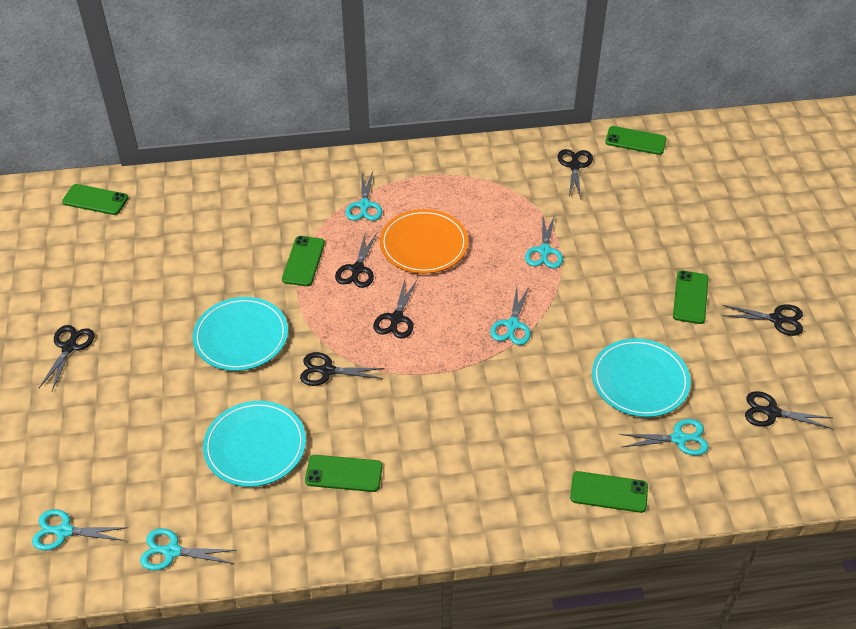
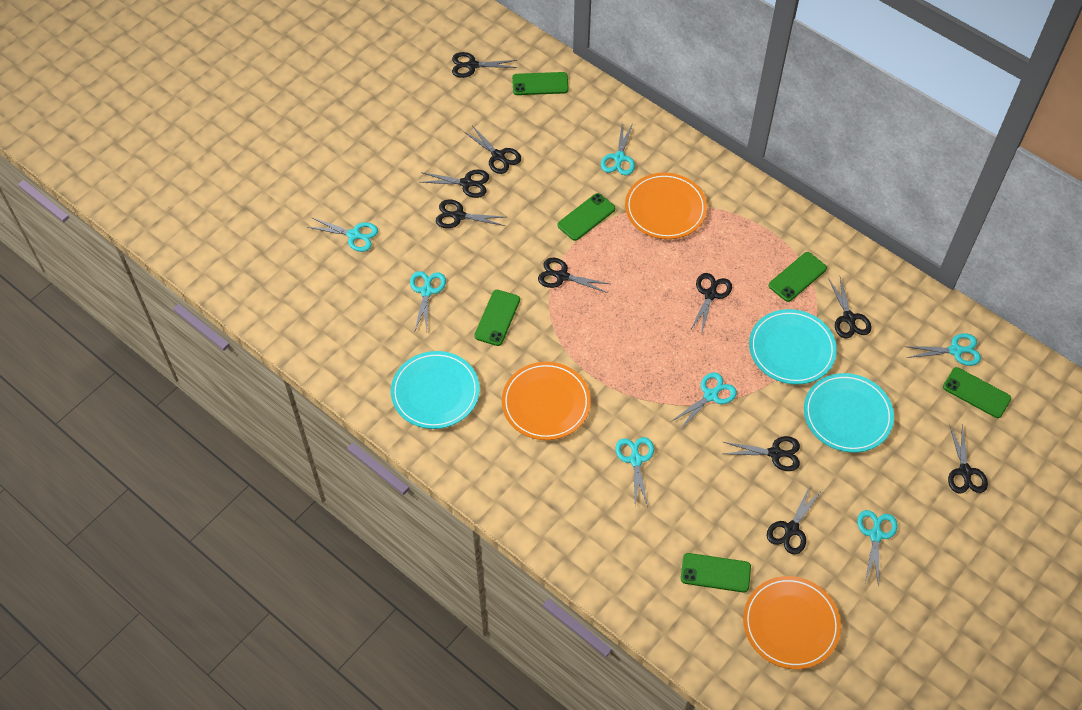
black scissors: 7 -> 10
orange plate: 1 -> 3
turquoise scissors: 6 -> 7

